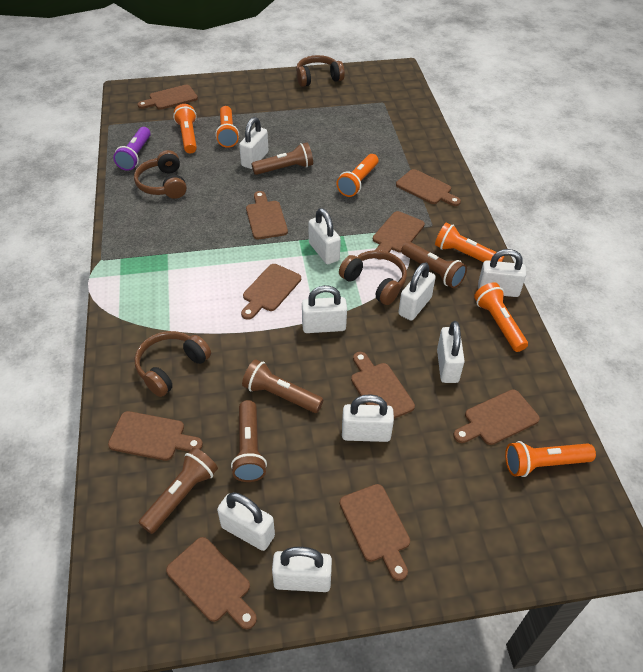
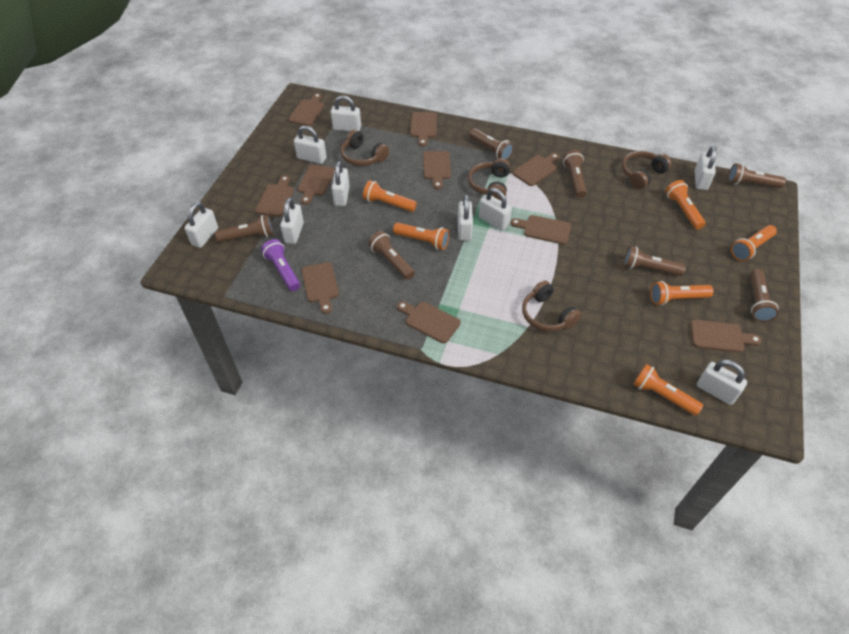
brown flashlight: 5 -> 7

